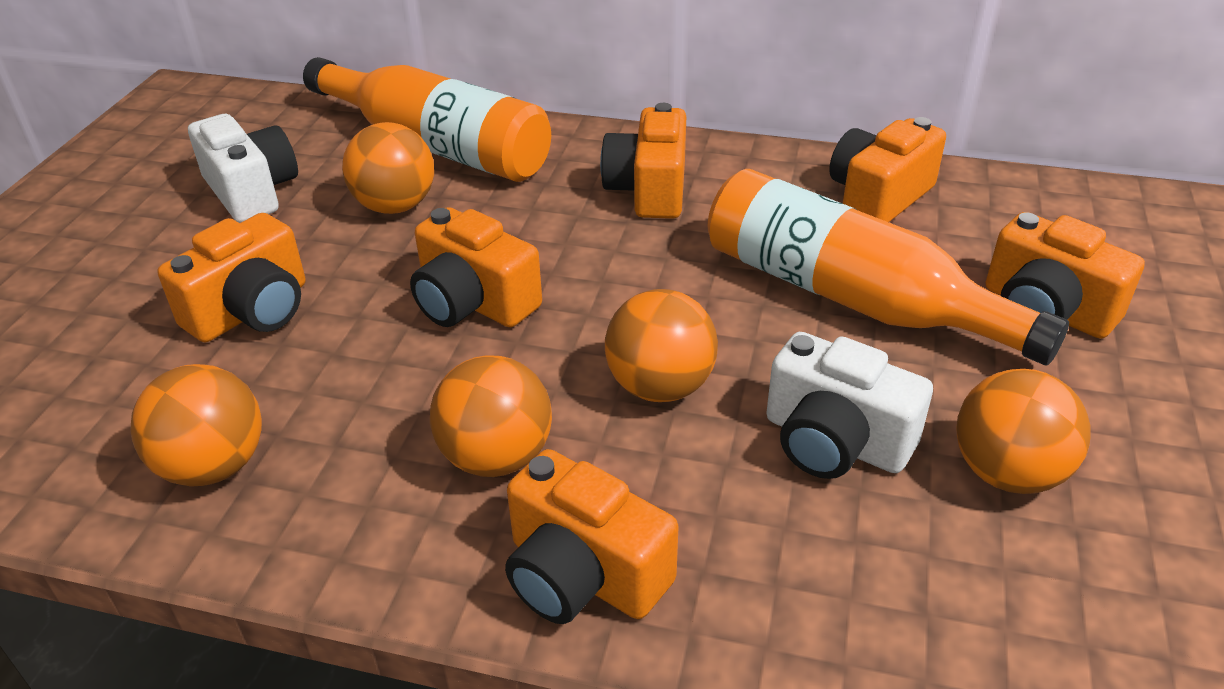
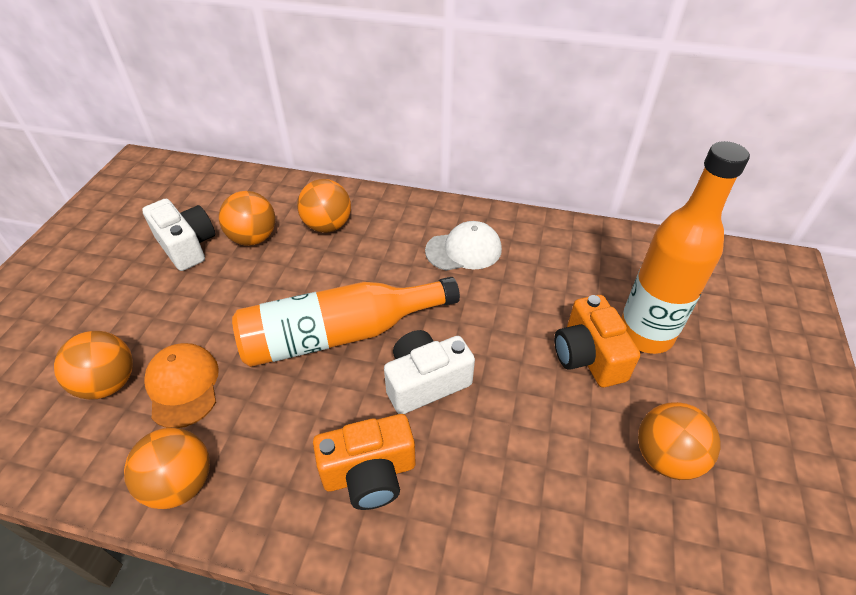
orange camera: 6 -> 2
orange cap: 0 -> 1
white cap: 0 -> 1

